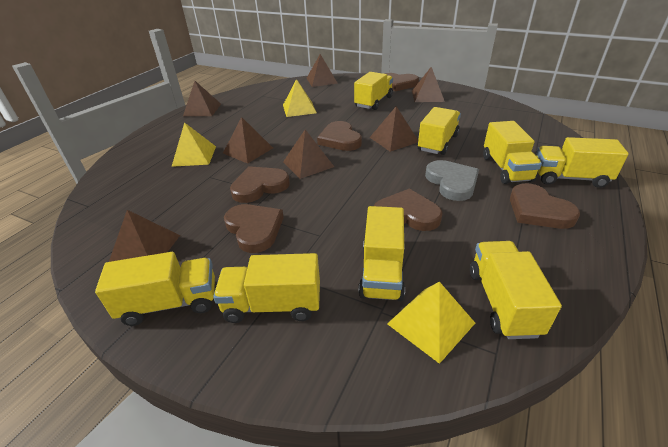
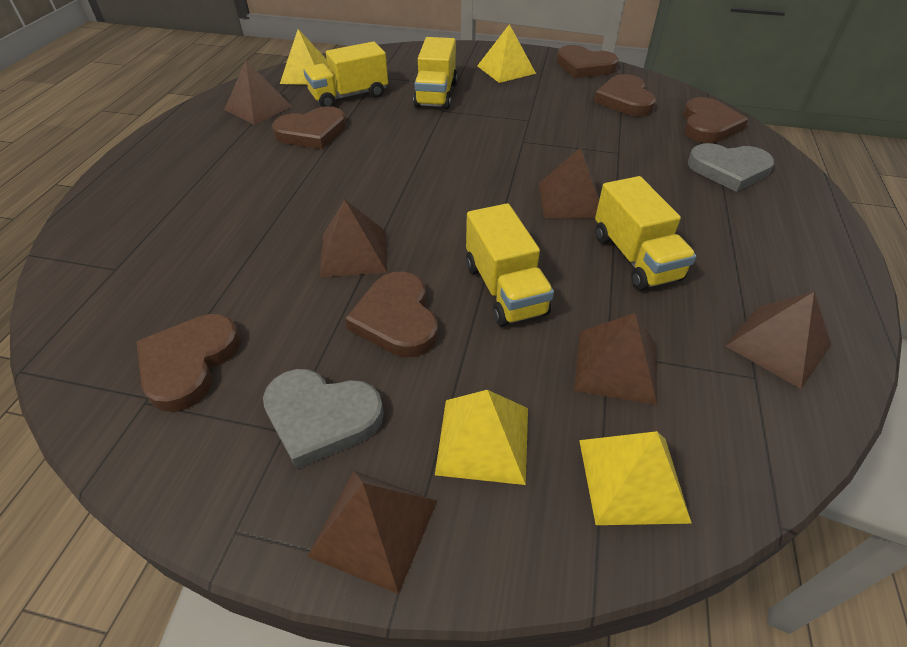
brown pyramid: 7 -> 6
grey heart: 1 -> 2
yellow pyramid: 3 -> 4
yellow truck: 8 -> 4

